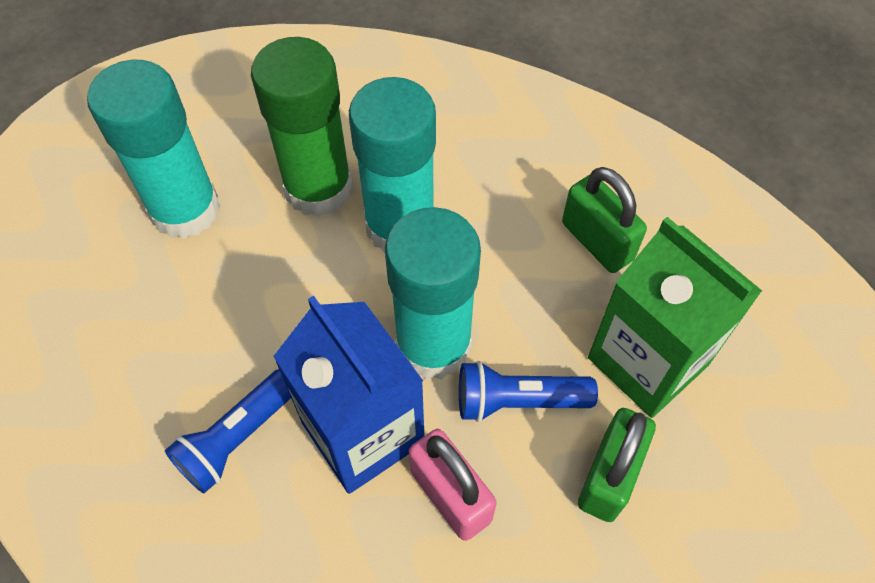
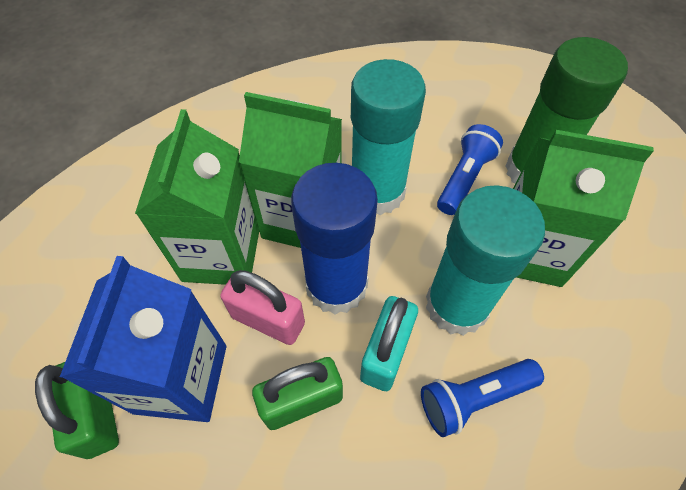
blue glue stick: 0 -> 1
green carton: 1 -> 3
turquoise glue stick: 3 -> 2
turquoise padlock: 0 -> 1

